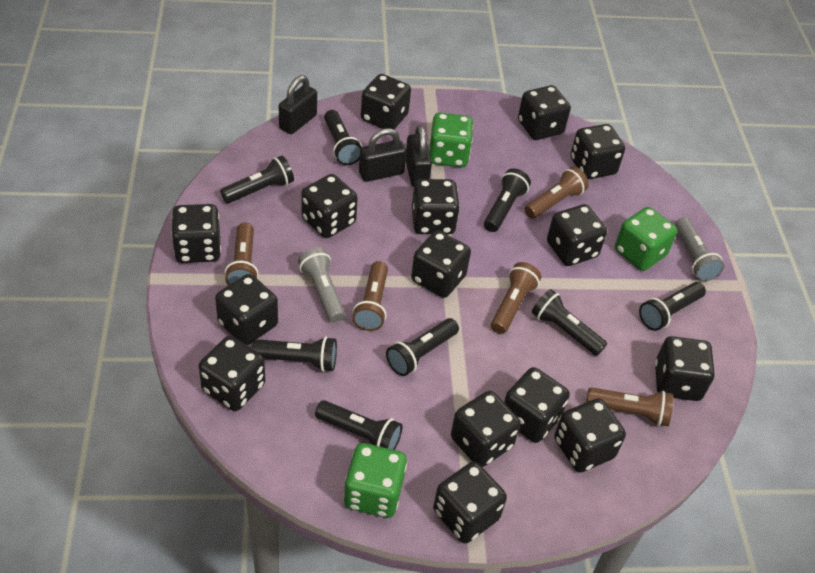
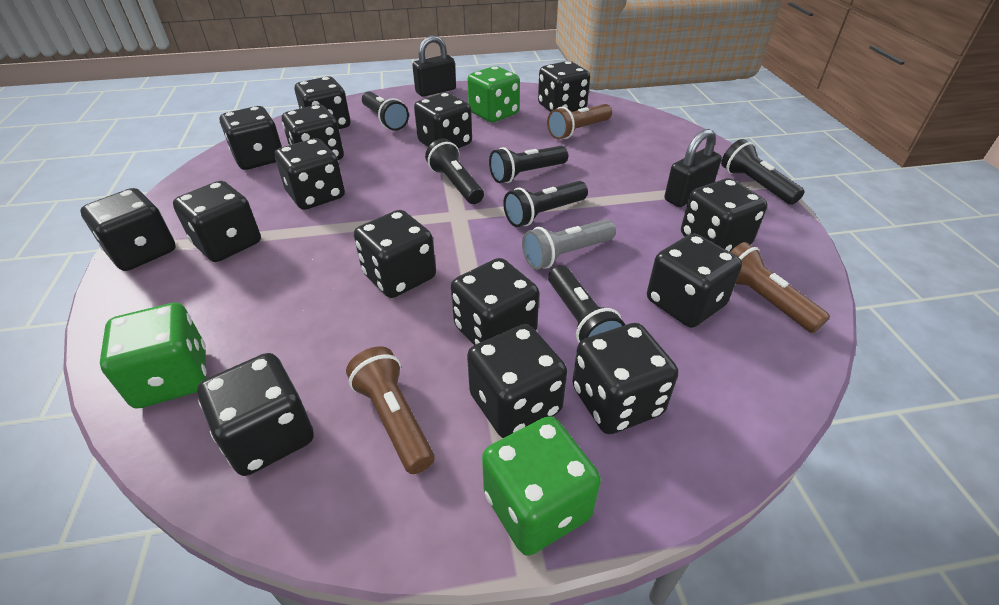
black flashlight: 8 -> 6
black padlock: 3 -> 2
brown flashlight: 5 -> 3
grey flashlight: 2 -> 1

